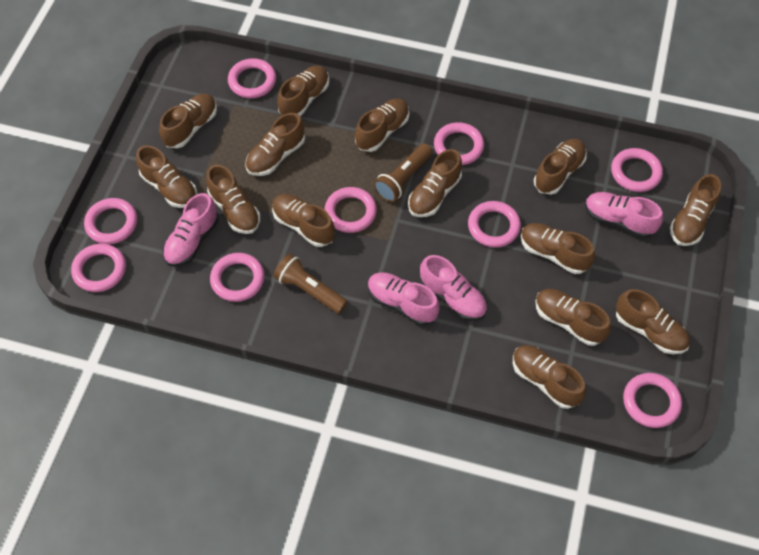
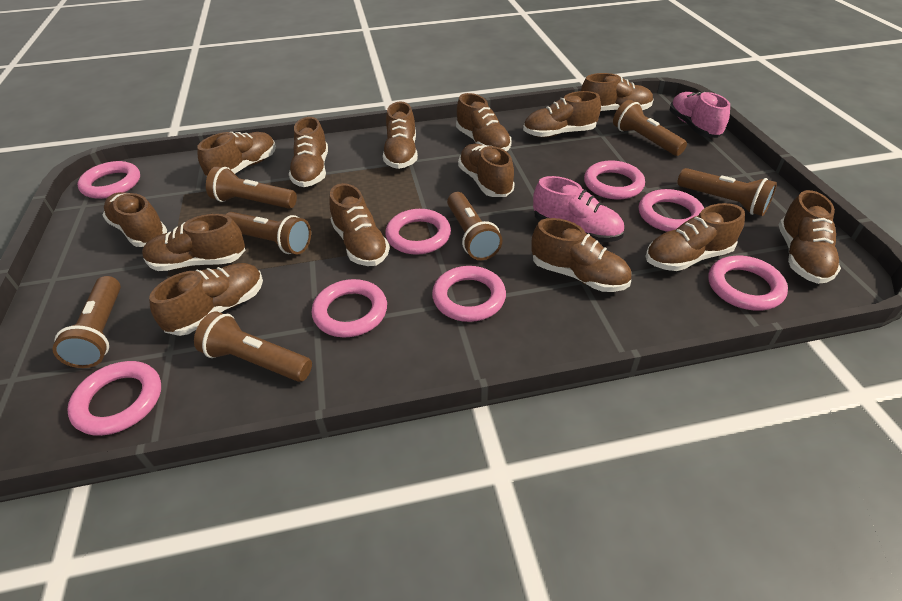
brown flashlight: 2 -> 7
pink ring: 9 -> 8
pink shoe: 4 -> 2

